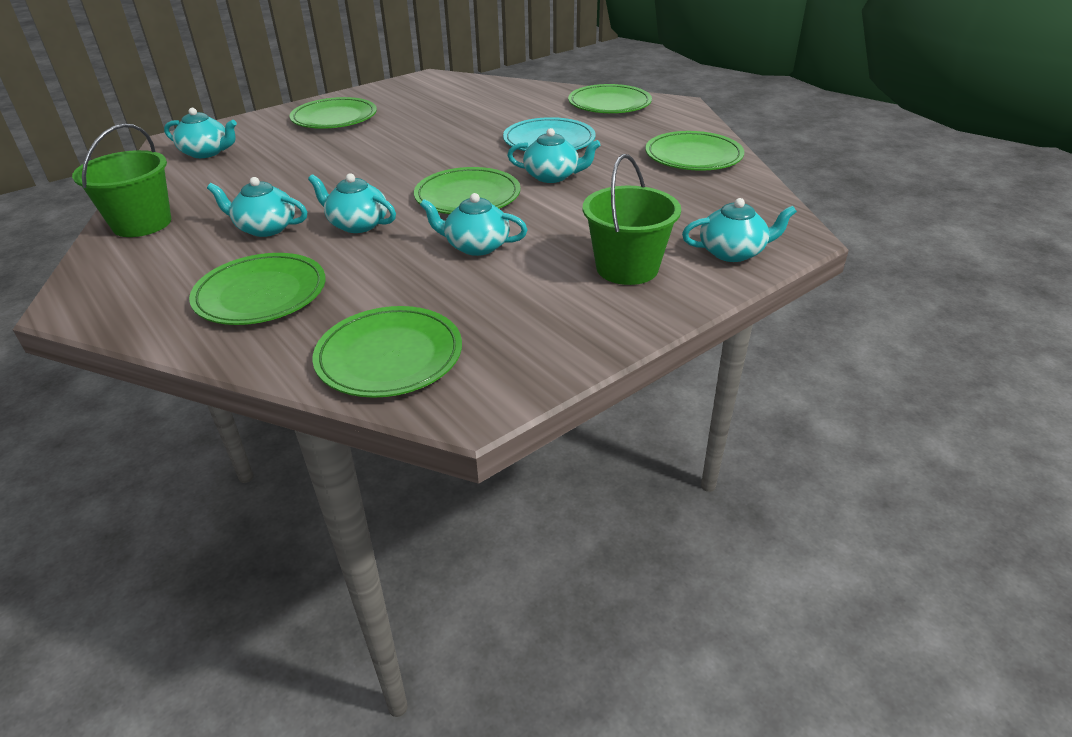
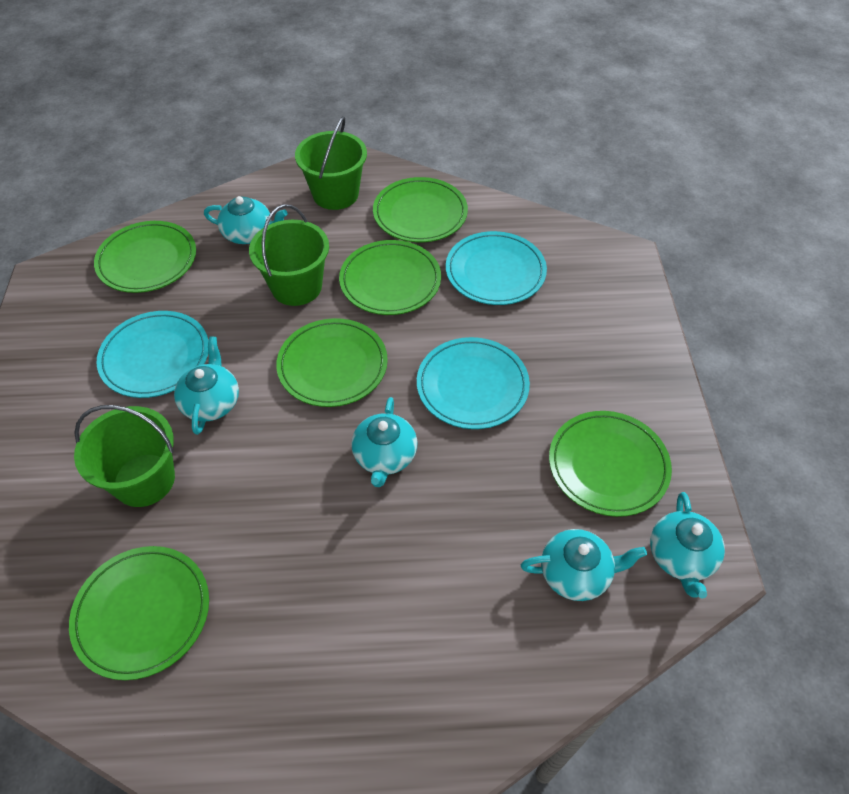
green bucket: 2 -> 3
turquoise plate: 1 -> 3
turquoise teapot: 6 -> 5

